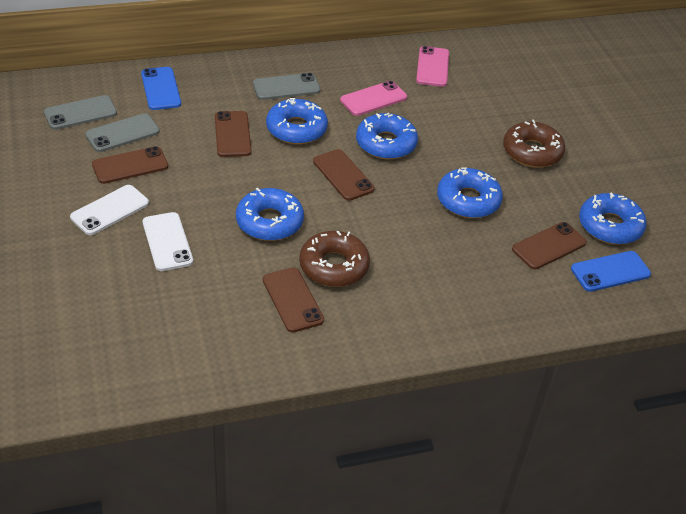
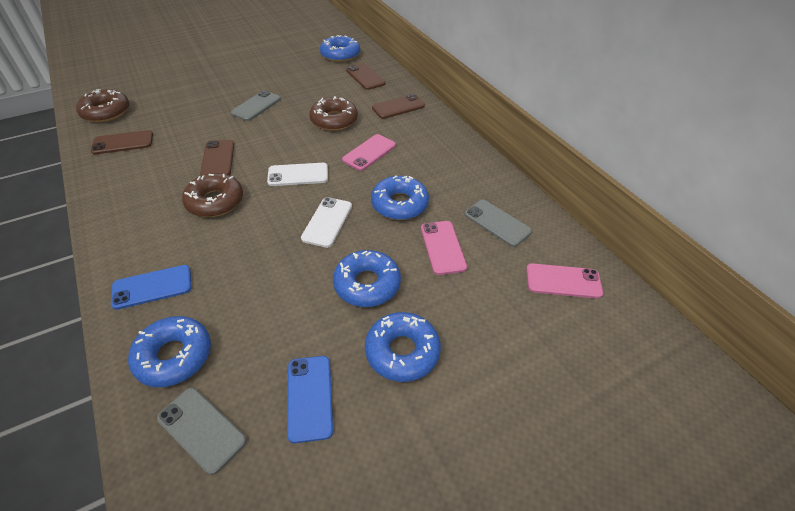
brown donut: 2 -> 3
brown phone: 5 -> 4
pink phone: 2 -> 3

